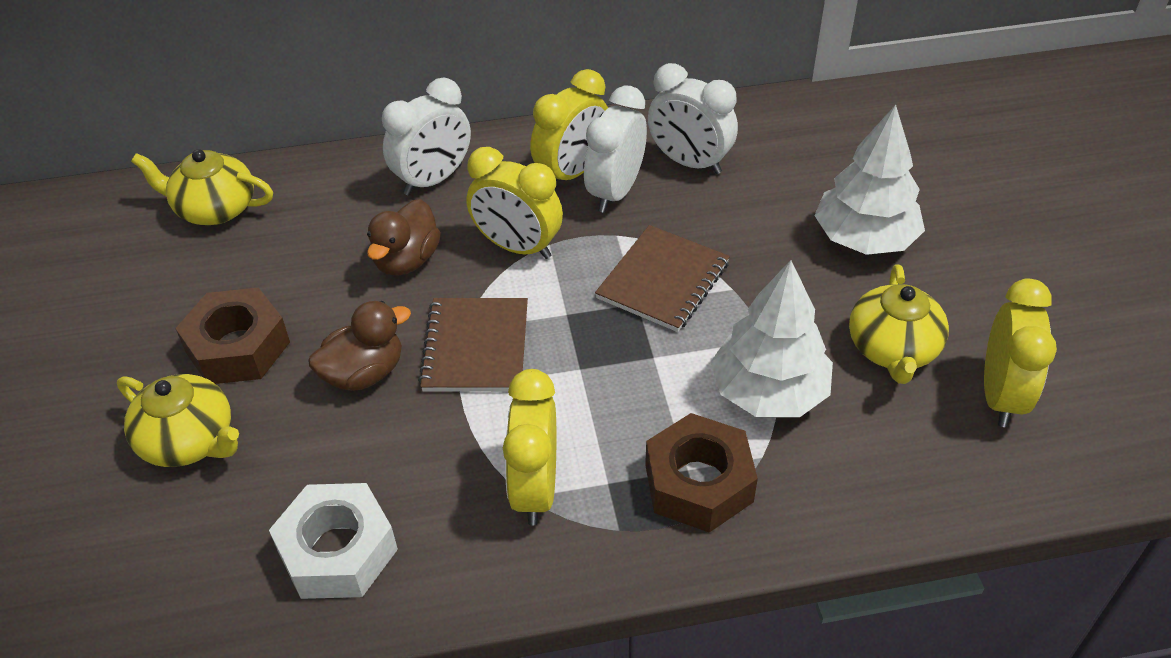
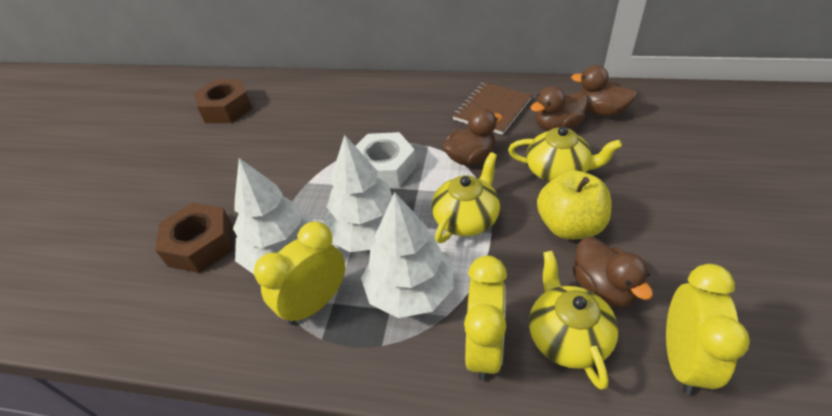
brown duck: 2 -> 4
brown notebook: 2 -> 1
white clock: 3 -> 0
white tree: 2 -> 3
yellow apple: 0 -> 1
yellow clock: 4 -> 3

